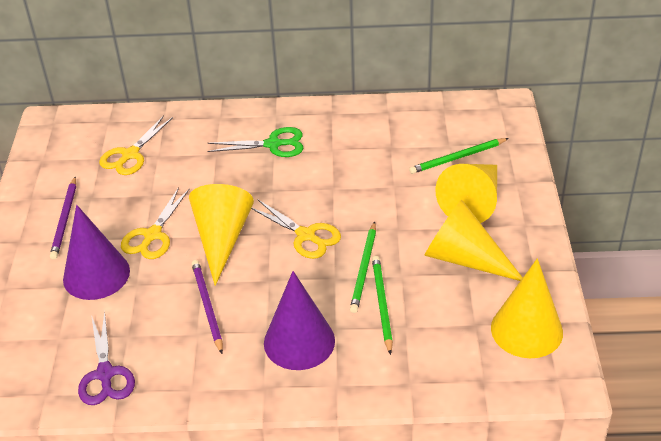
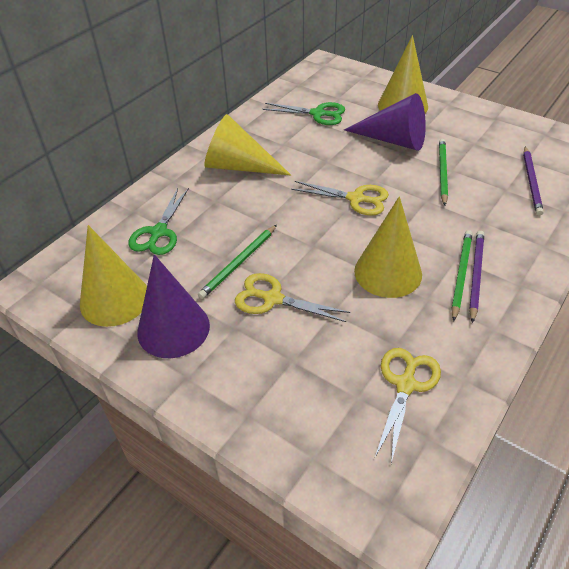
green scissors: 1 -> 2
purple scissors: 1 -> 0

